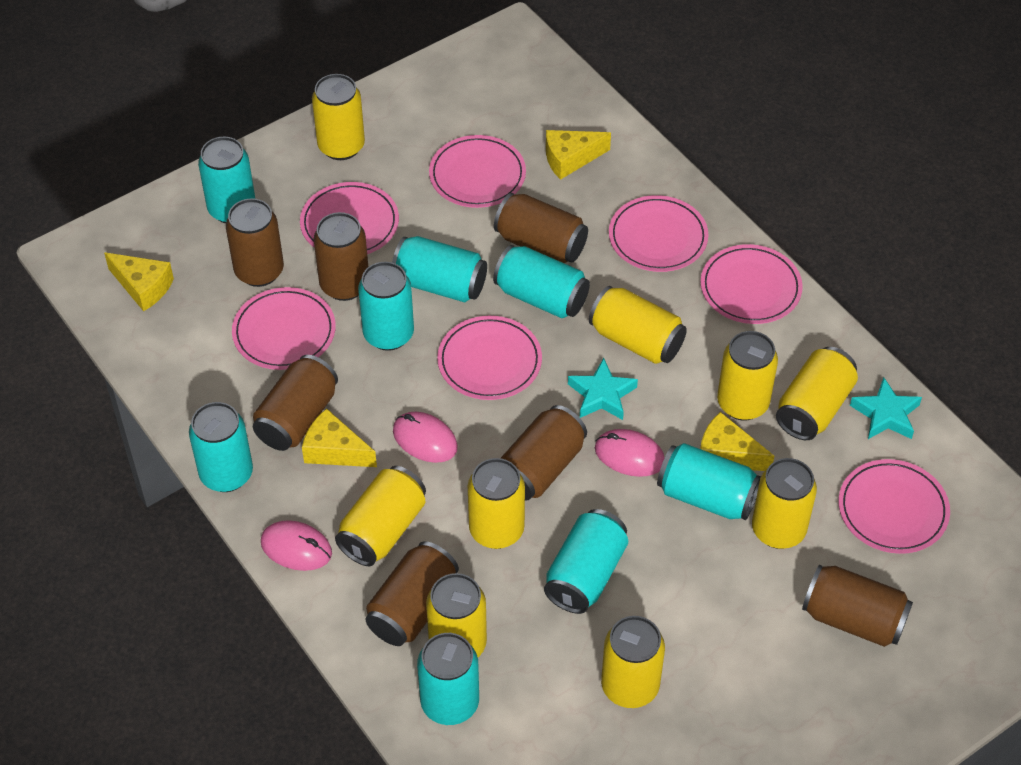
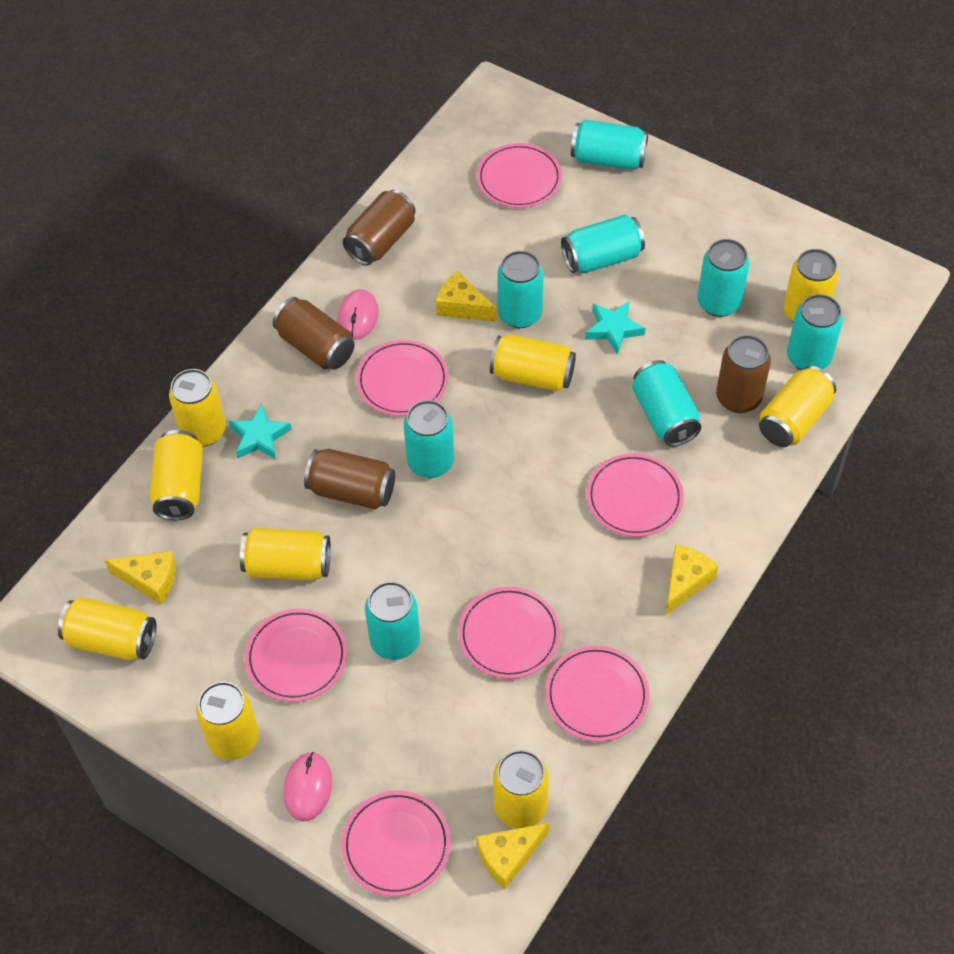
brown can: 7 -> 4
pink mouse: 3 -> 2

